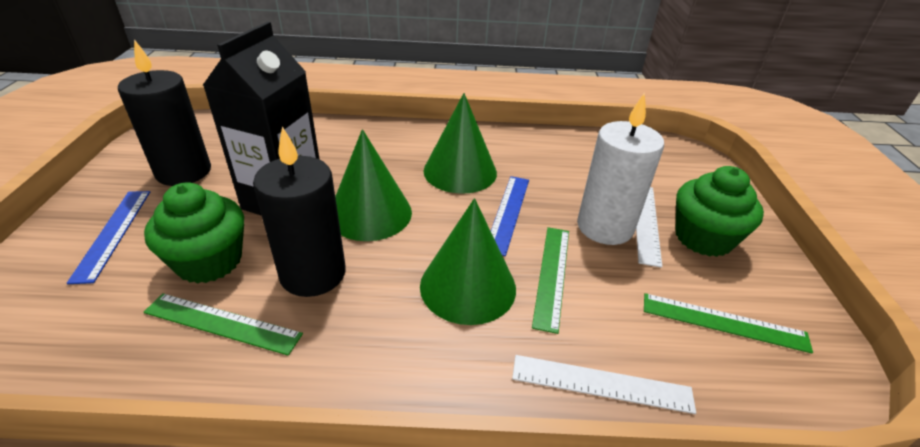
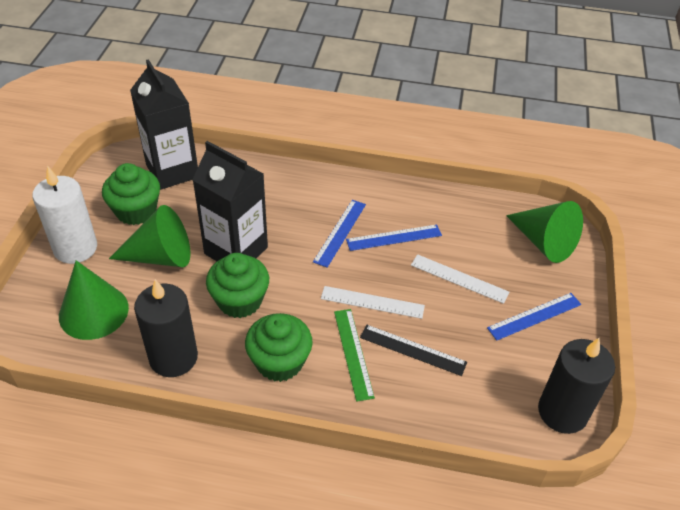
black carton: 1 -> 2
black ruler: 0 -> 1
blue ruler: 2 -> 3
green cupcake: 2 -> 3
green ruler: 3 -> 1

